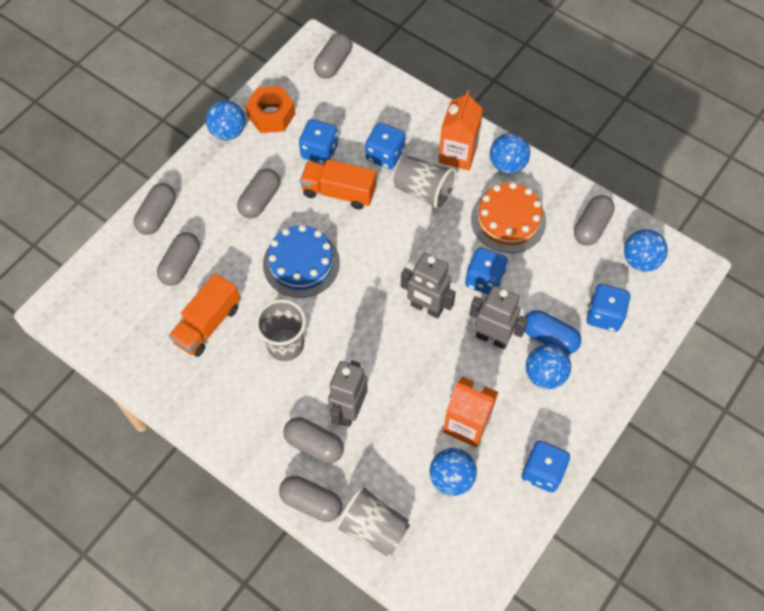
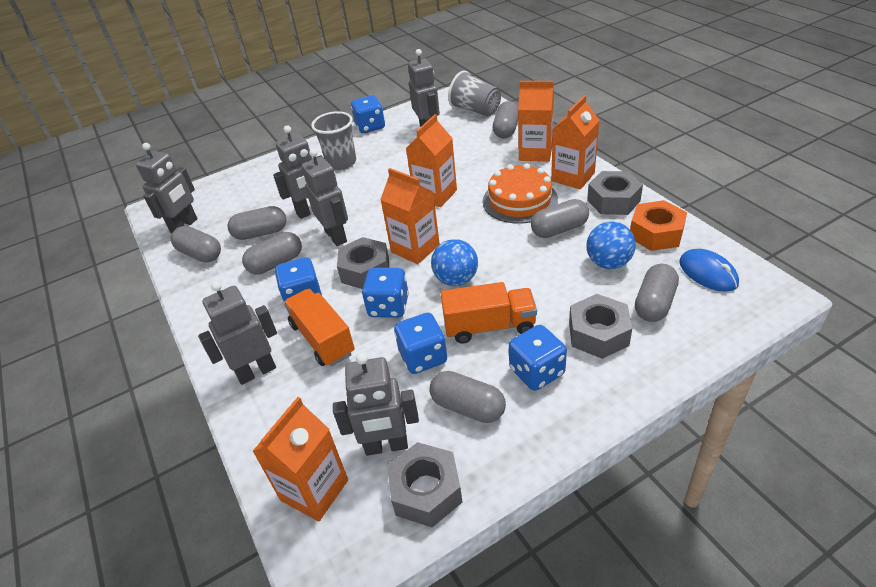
blue ball: 5 -> 2
blue cake: 1 -> 0
blue capsule: 1 -> 0
blue mouse: 0 -> 1
grey cup: 3 -> 2
grey nut: 0 -> 4
grey robot: 3 -> 6
orange carton: 2 -> 5

